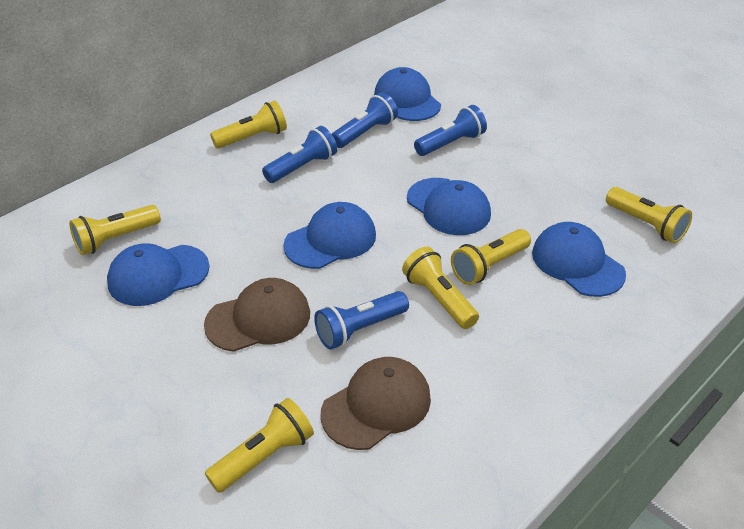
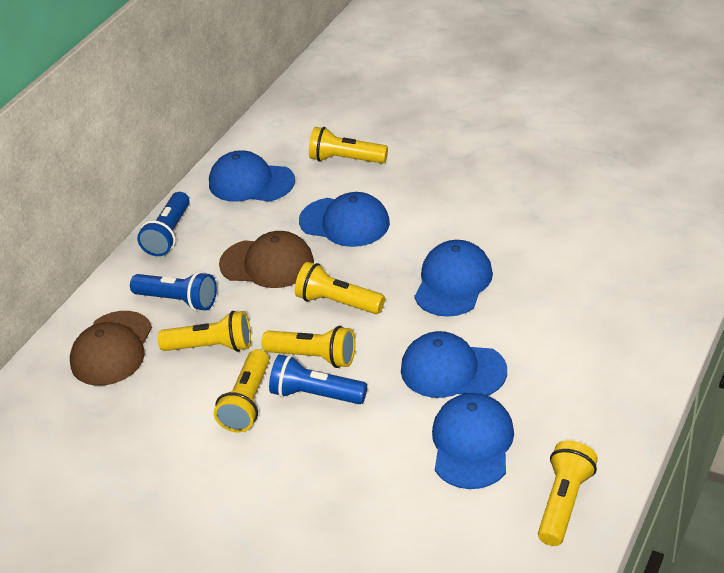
blue flashlight: 4 -> 3

